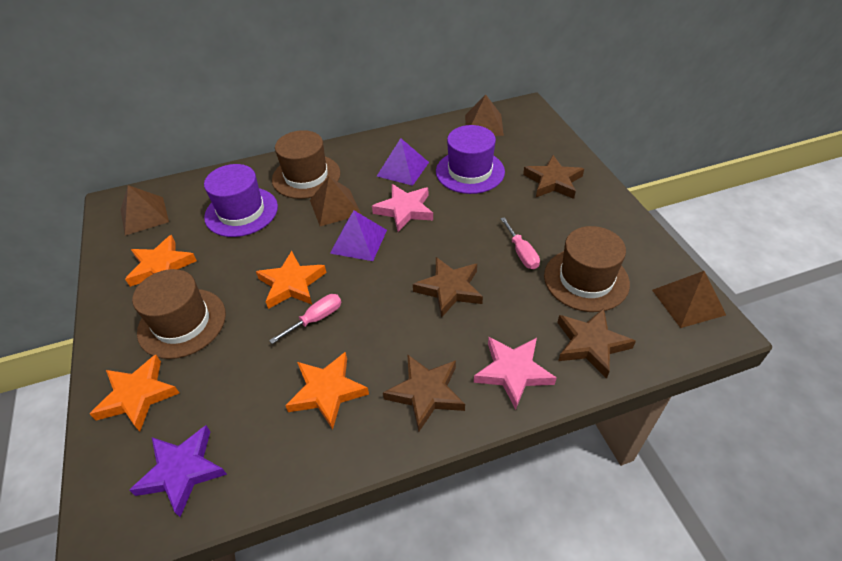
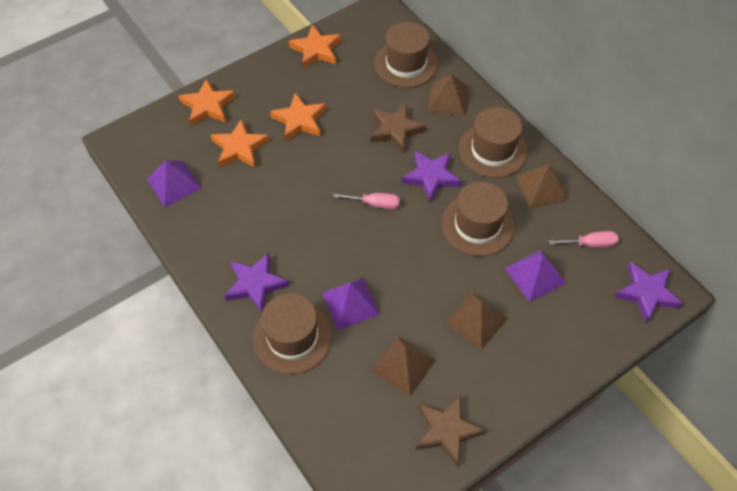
brown hat: 3 -> 4
brown star: 4 -> 2
pink star: 2 -> 0
purple hat: 2 -> 0
purple pyramid: 2 -> 3
purple star: 1 -> 3

